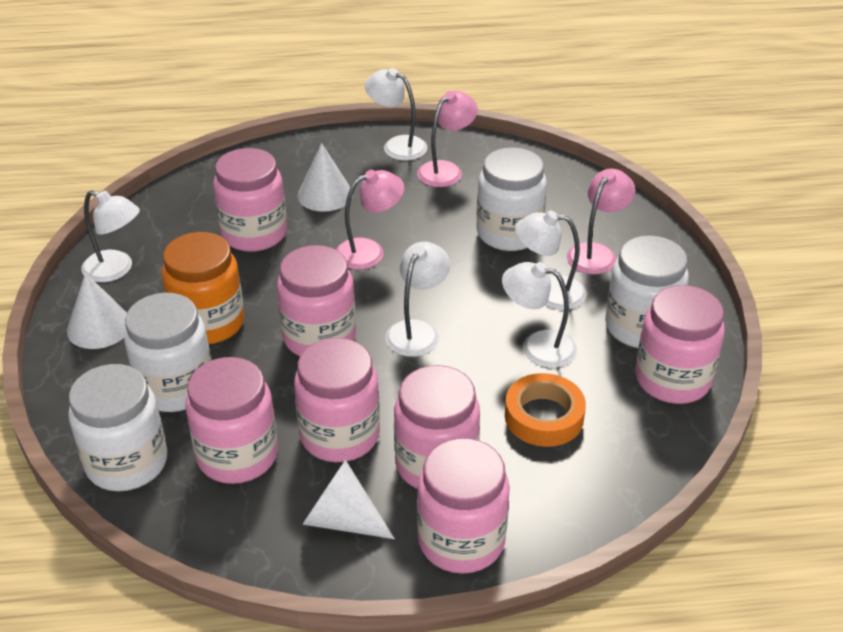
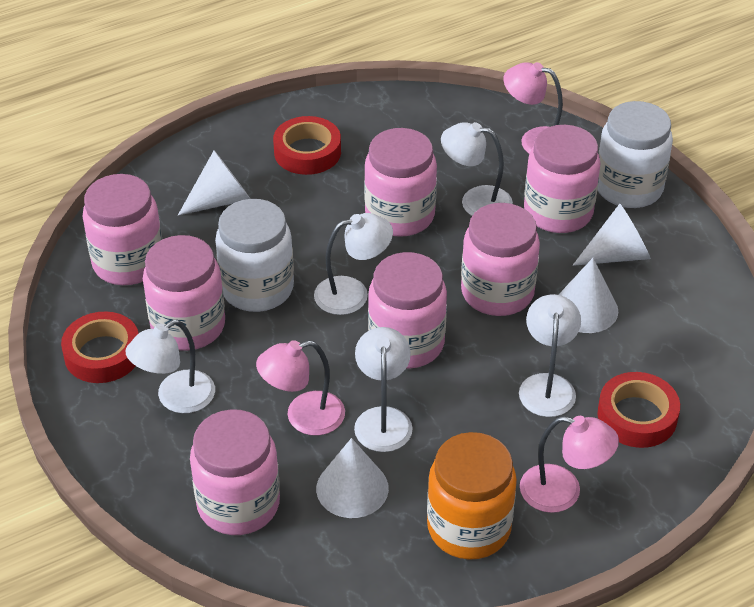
orange tape: 1 -> 0
red tape: 0 -> 3
white cone: 3 -> 4
white jar: 4 -> 2

